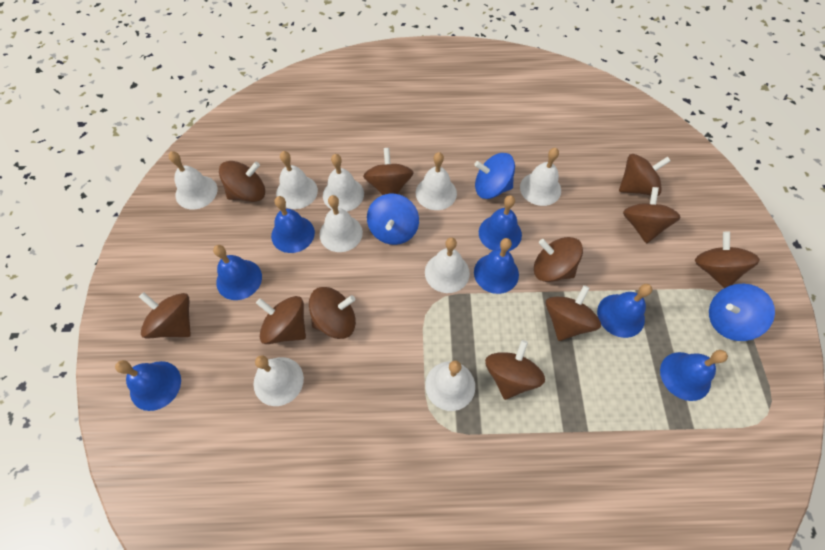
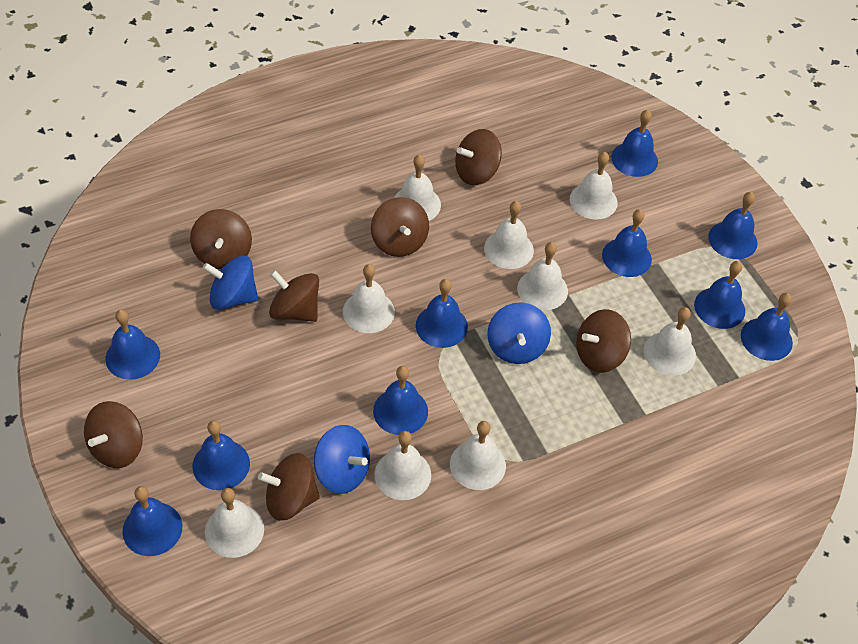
blue bell: 7 -> 10
brown spinning top: 11 -> 7

